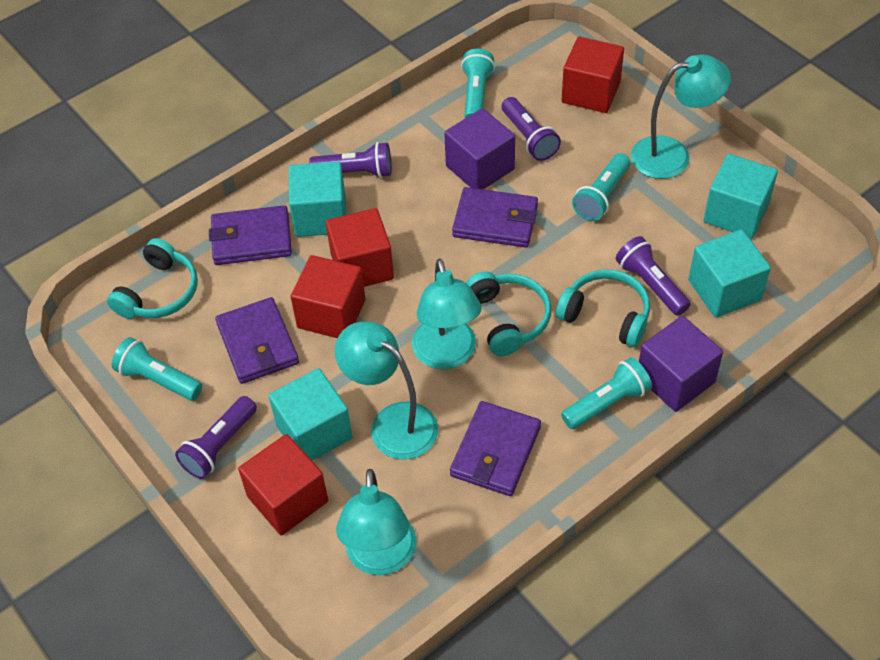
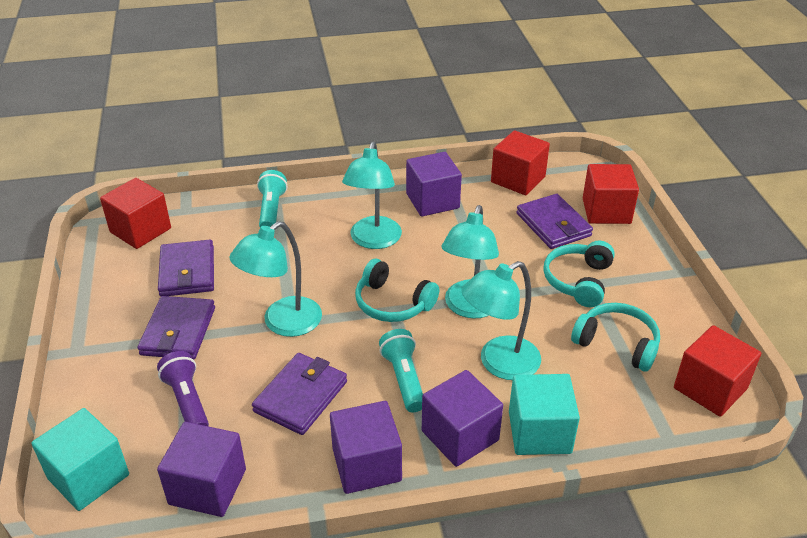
purple cube: 2 -> 4
purple flashlight: 4 -> 1
turquoise cube: 4 -> 2
turquoise flashlight: 4 -> 2

